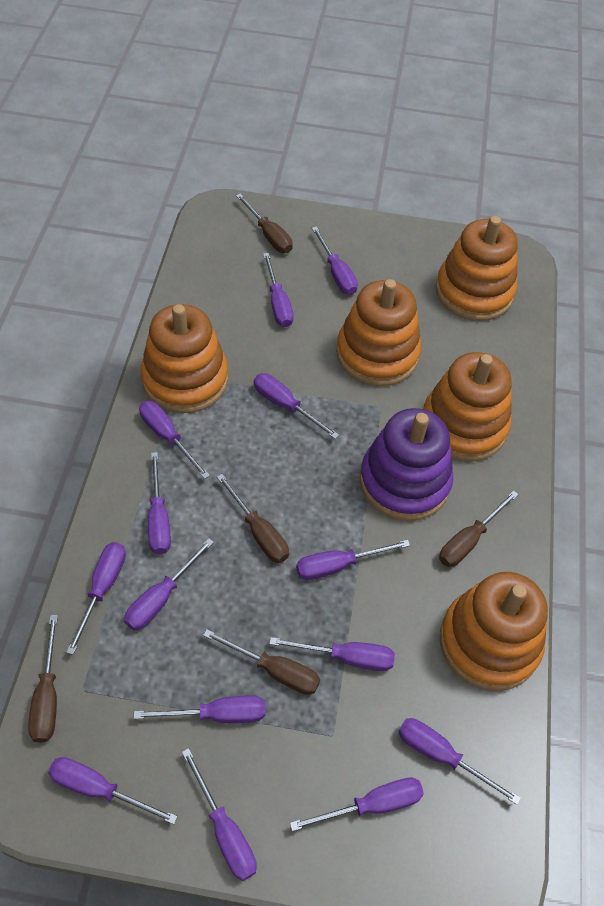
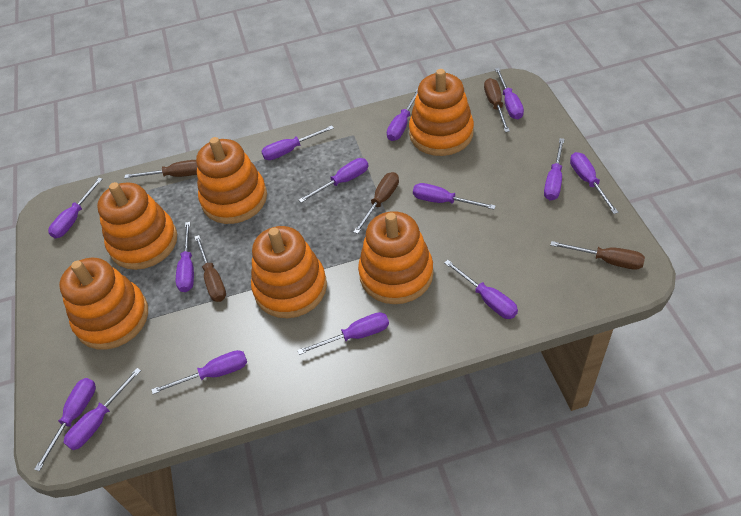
orange stacking toy: 5 -> 6
purple stacking toy: 1 -> 0

